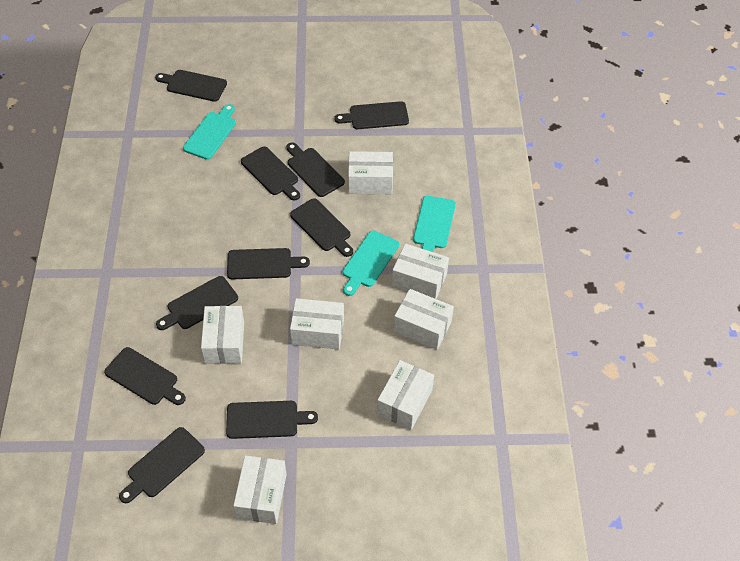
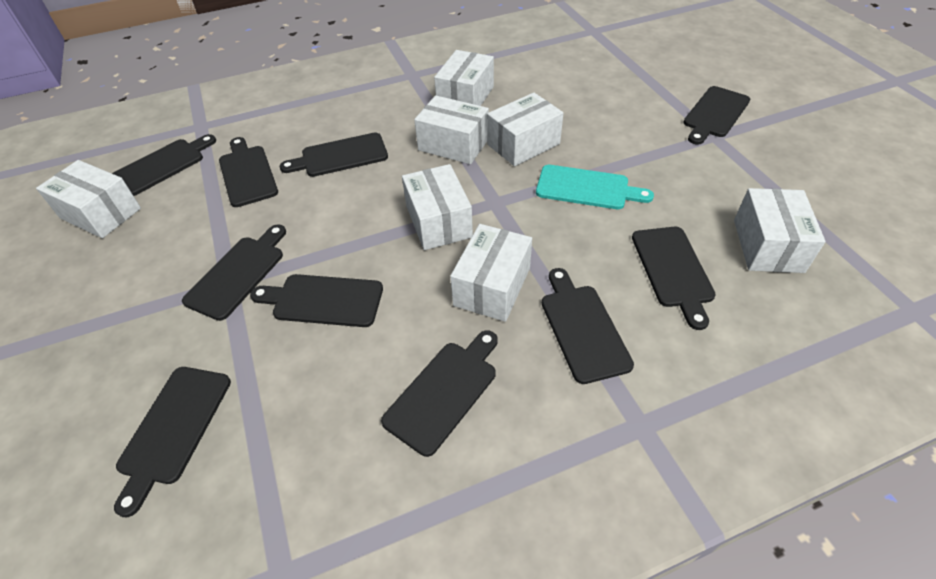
turquoise cutting board: 3 -> 1

